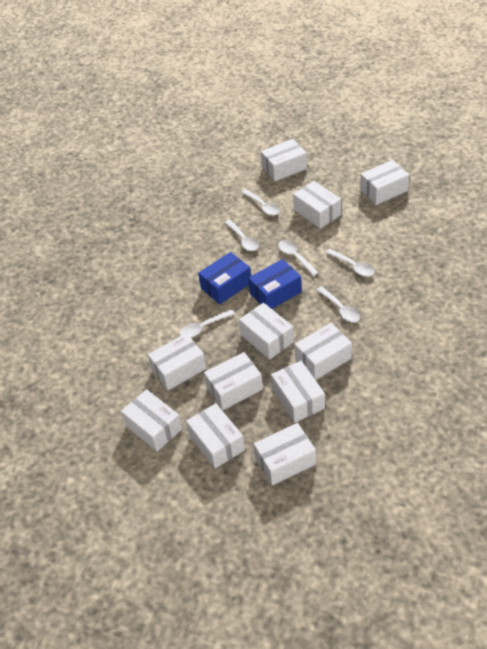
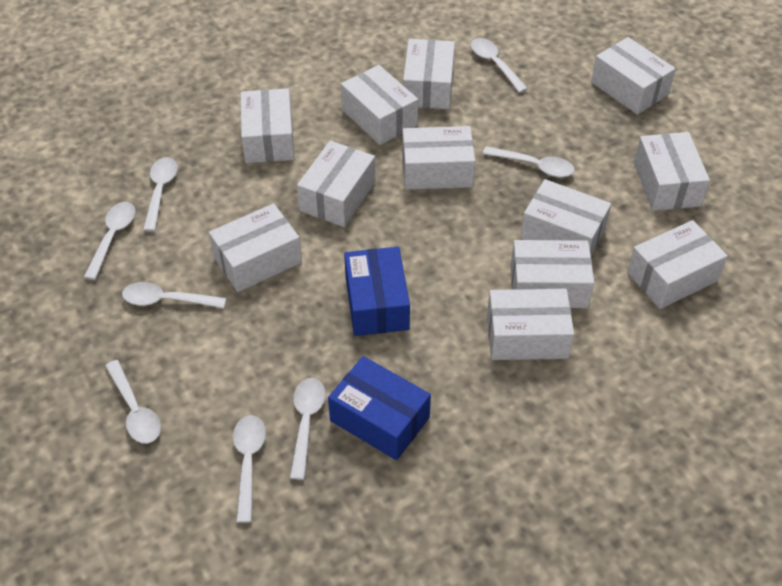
white box: 11 -> 12
white spoon: 6 -> 8

